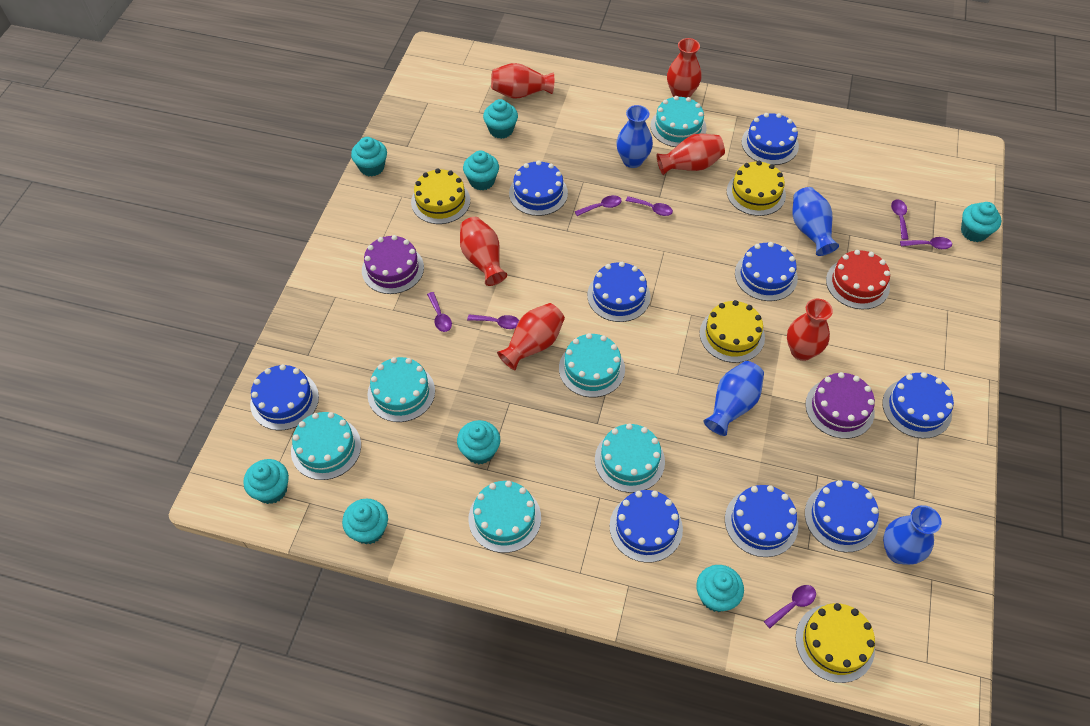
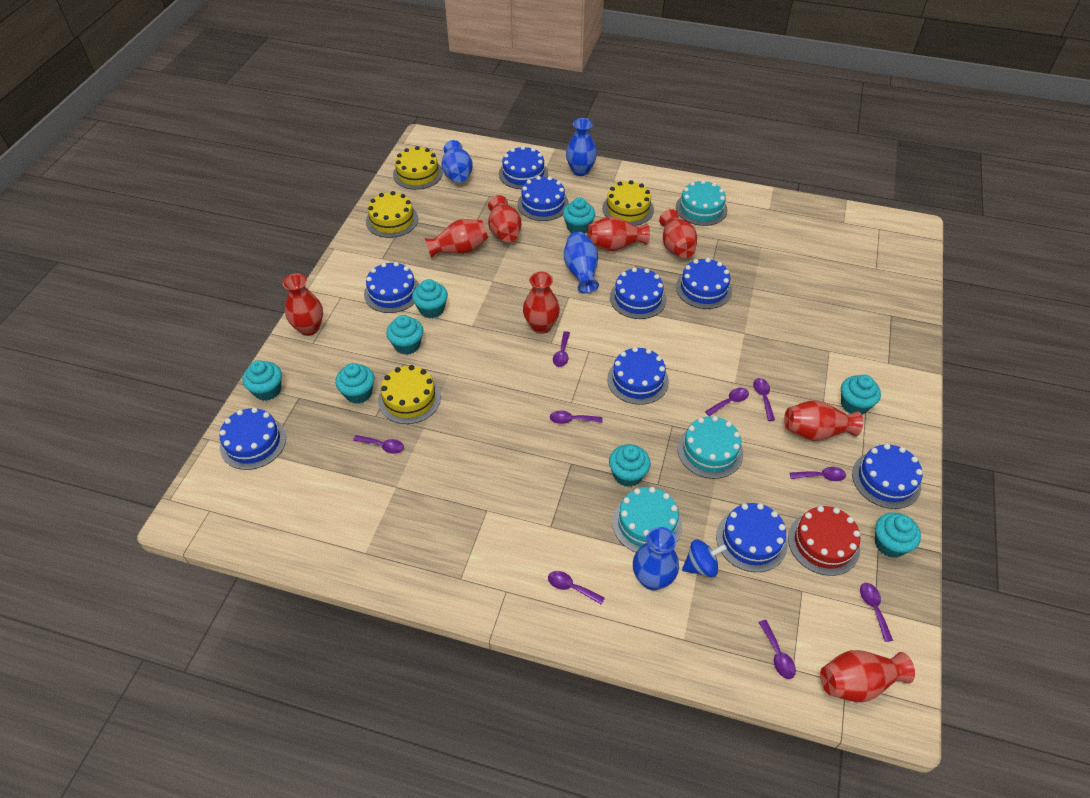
blue spinning top: 0 -> 1
purple cake: 2 -> 0
purple spoon: 7 -> 9
red vase: 6 -> 8
turquoise cake: 6 -> 3

